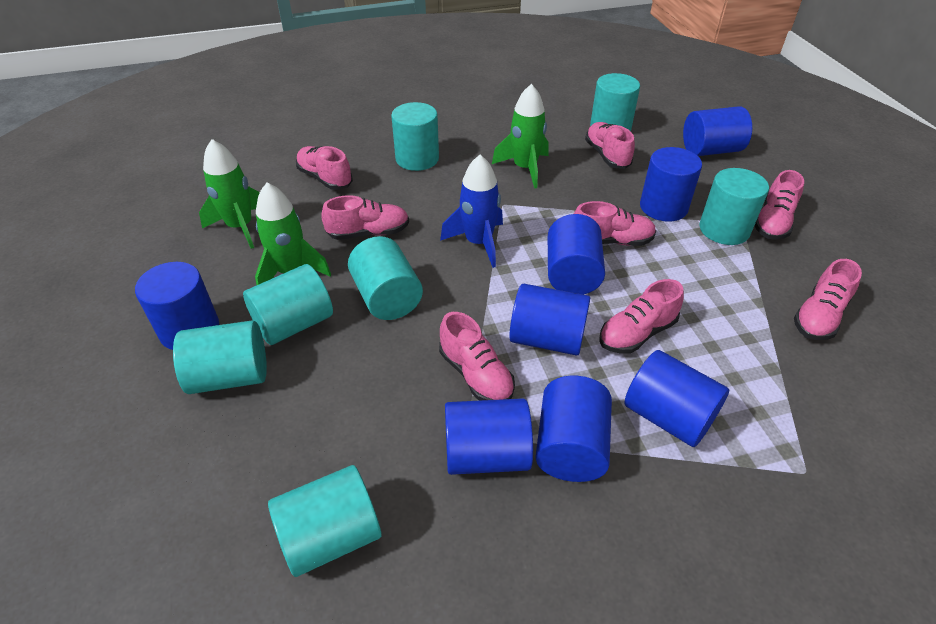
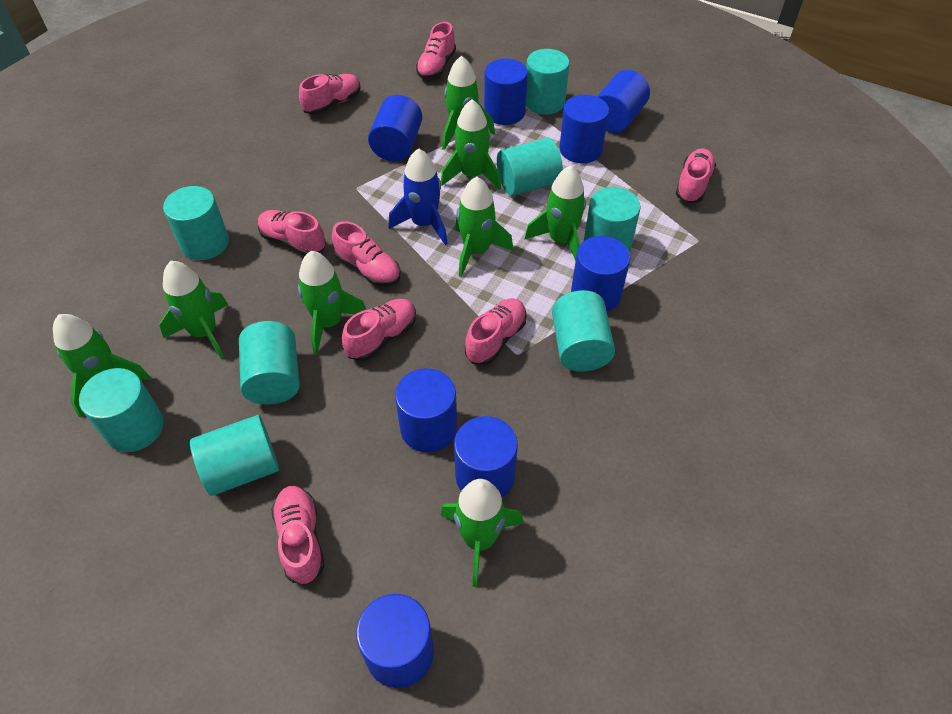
green rocket: 3 -> 8
turquoise cylinder: 7 -> 8

